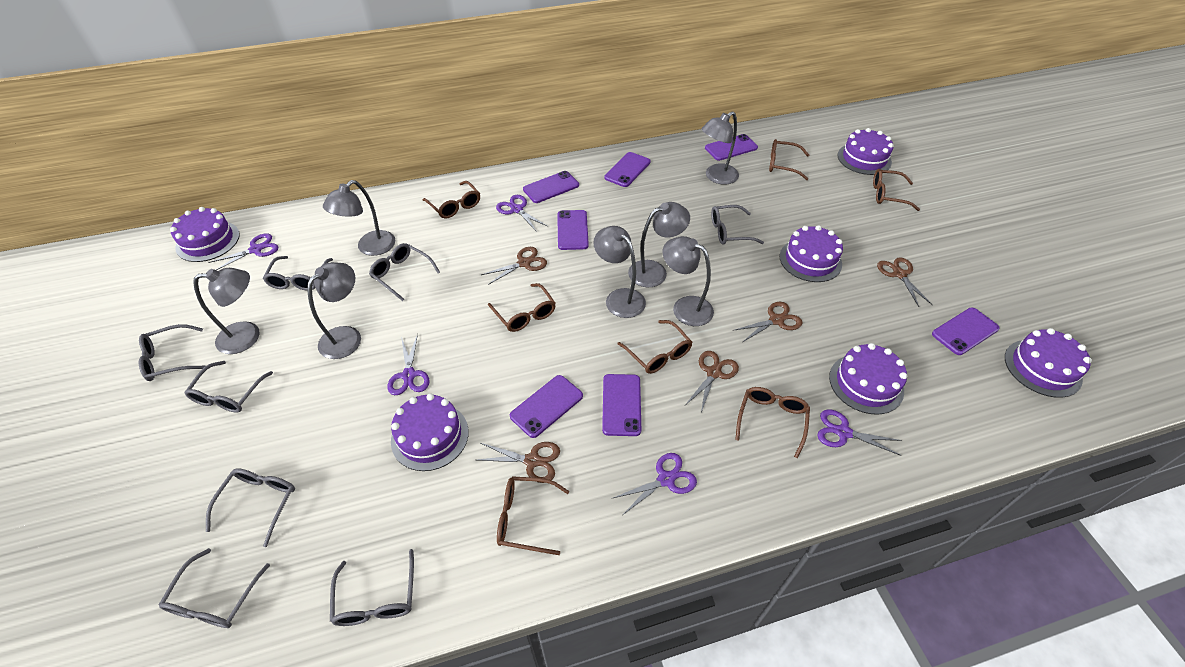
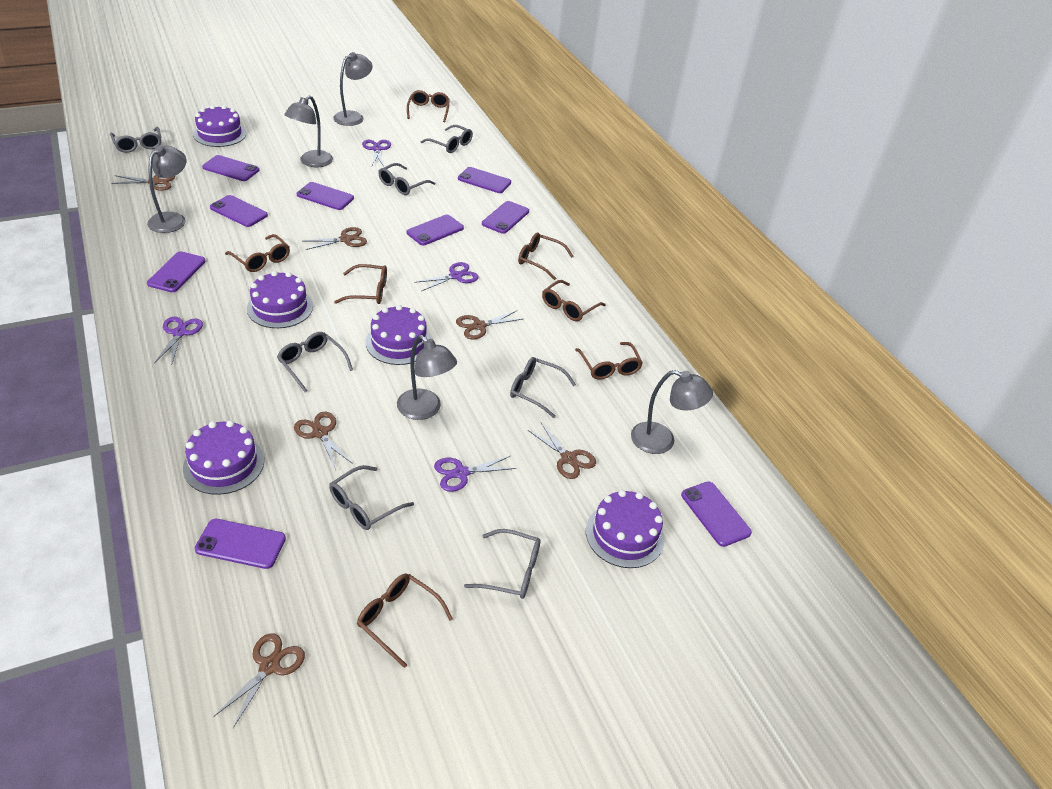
brown scissors: 5 -> 6
grey glasses: 8 -> 7
grey lamp: 7 -> 5
purple cake: 6 -> 5
purple phone: 7 -> 9
purple scissors: 5 -> 4

